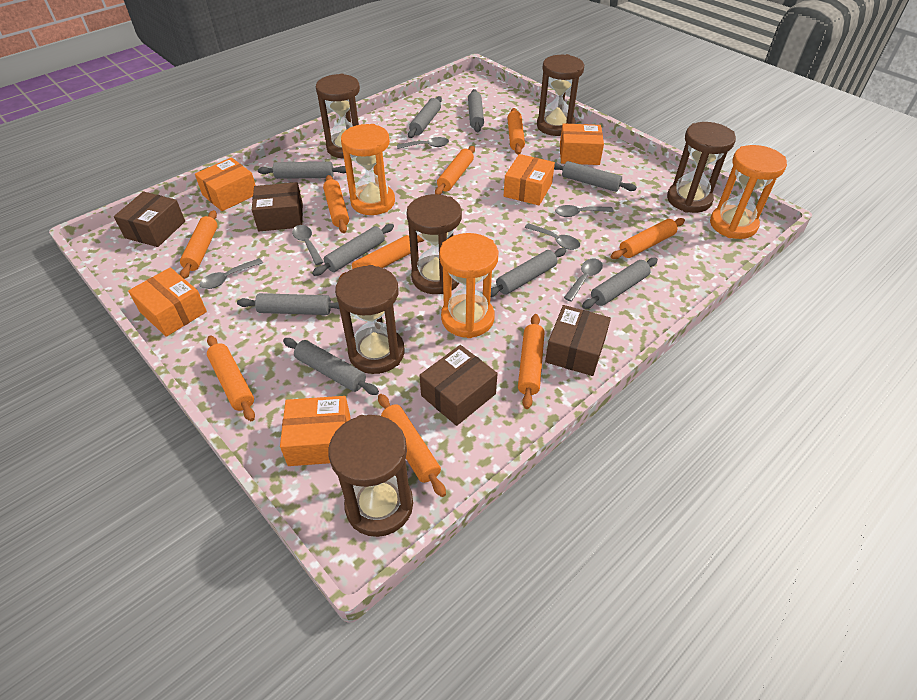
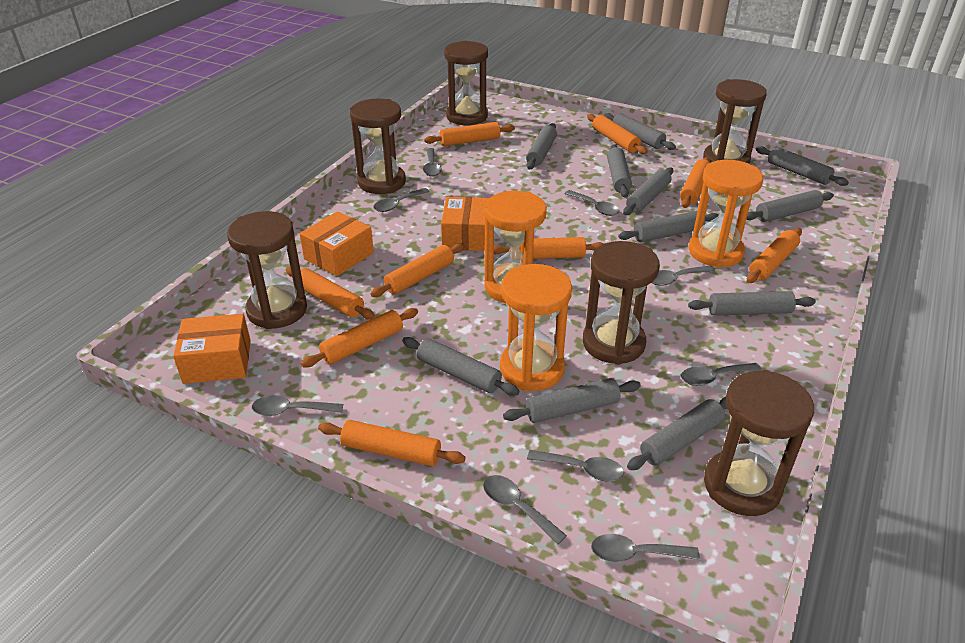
brown box: 4 -> 0
grey rolling pin: 9 -> 11
grey spoon: 6 -> 9
orange box: 5 -> 3

